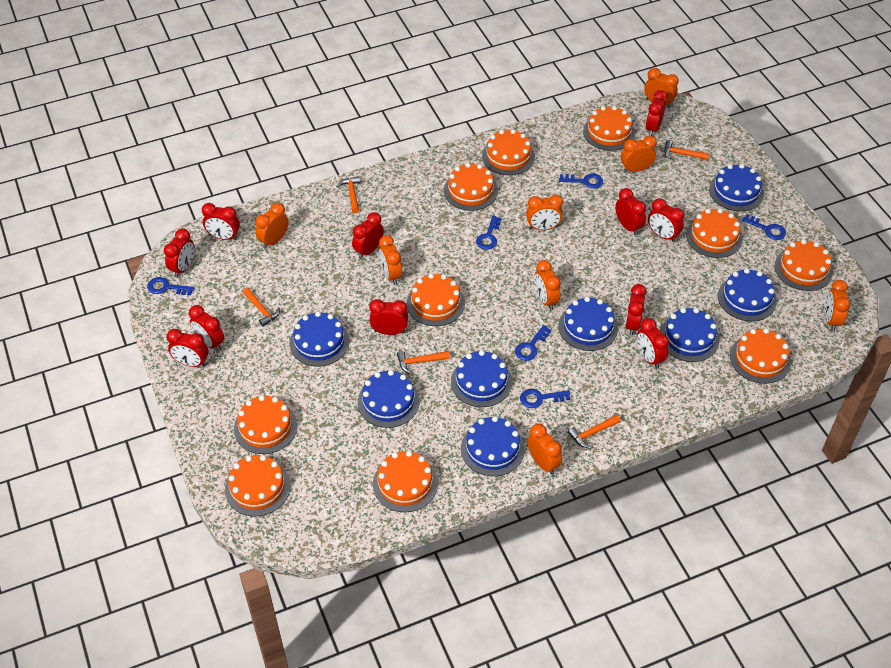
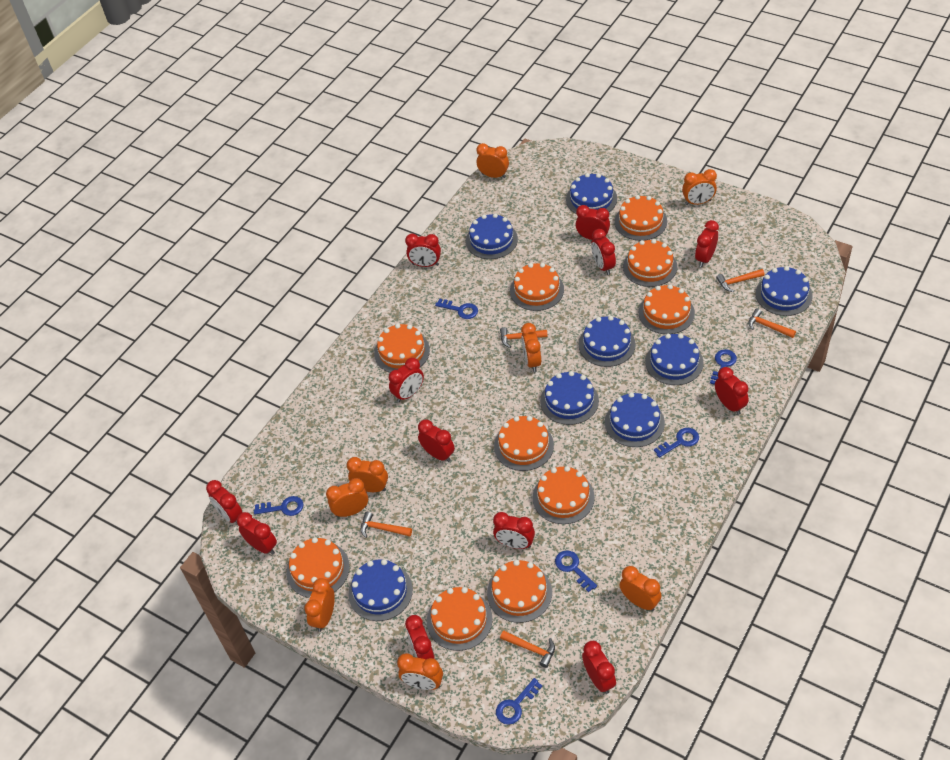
red clock: 11 -> 12

